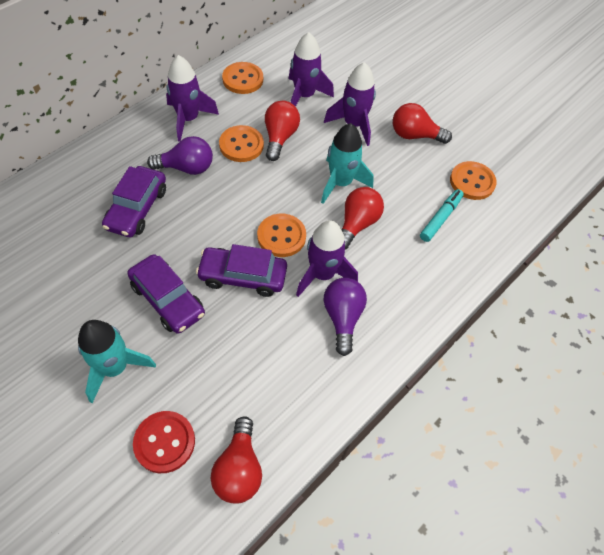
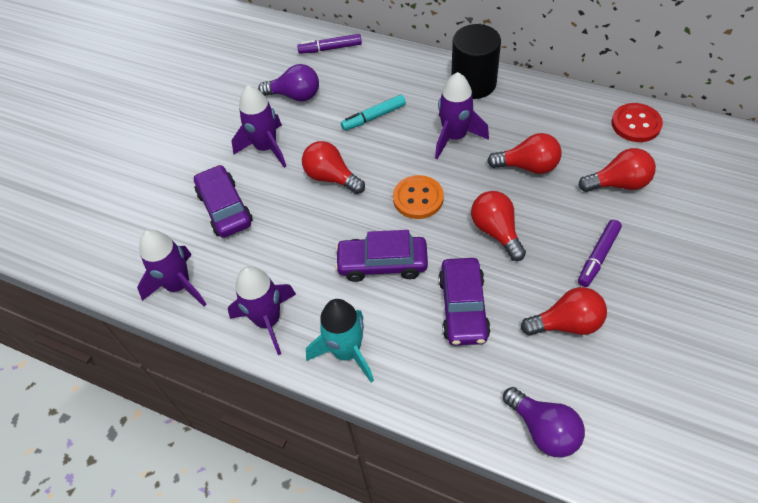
black cylinder: 0 -> 1
orange button: 4 -> 1
purple marker: 0 -> 2
red light bulb: 4 -> 5
turquoise rocket: 2 -> 1

